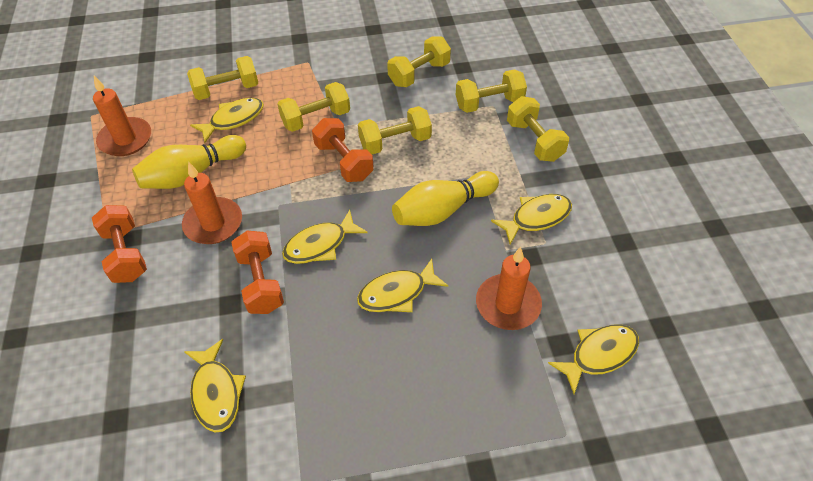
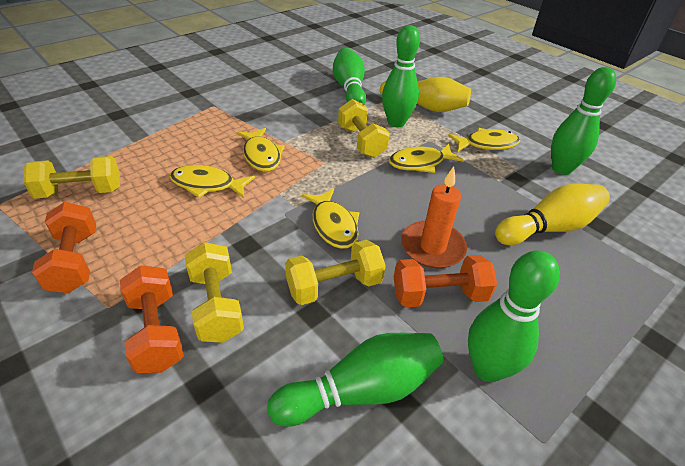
green bowling pin: 0 -> 5
orange candle: 3 -> 1
yellow dumbbell: 6 -> 4
yellow fish: 6 -> 5

